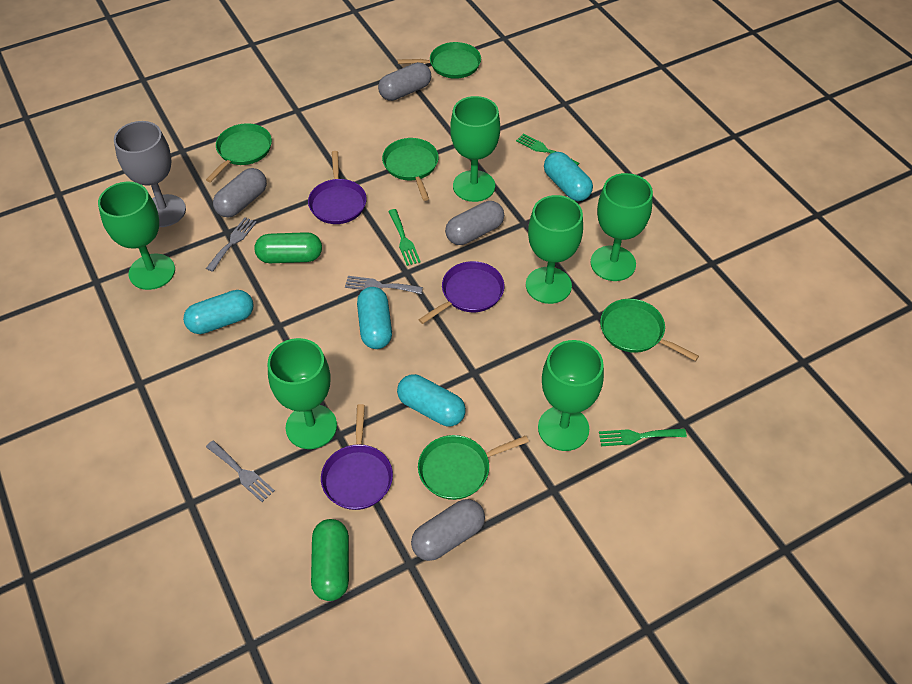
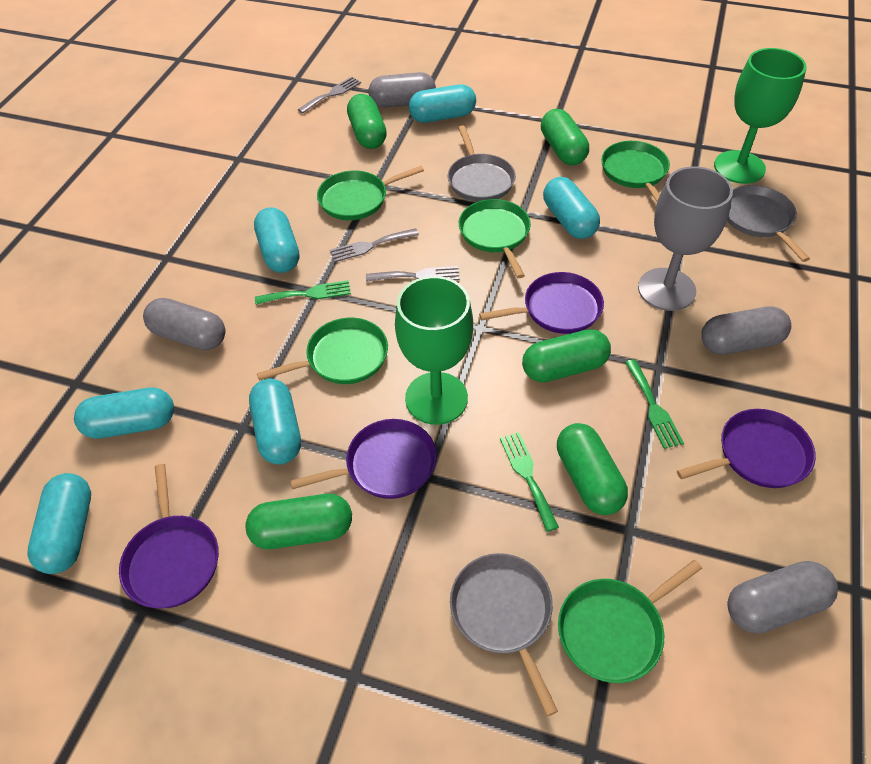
green capsule: 2 -> 5
green goblet: 6 -> 2
grey pan: 0 -> 3
purple pan: 3 -> 4
turquoise capsule: 4 -> 6

